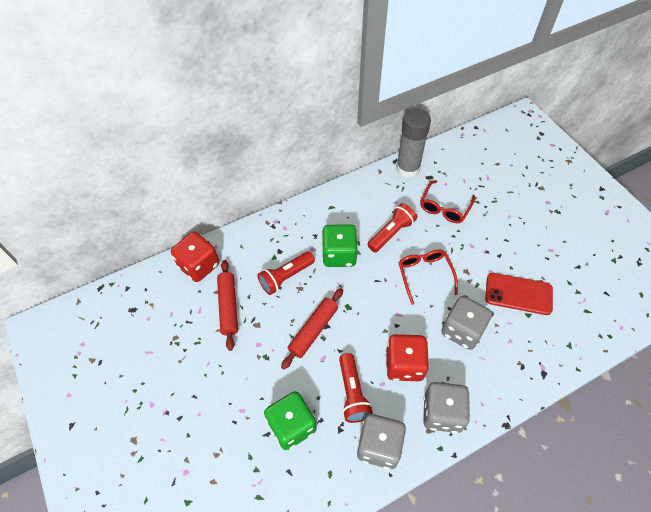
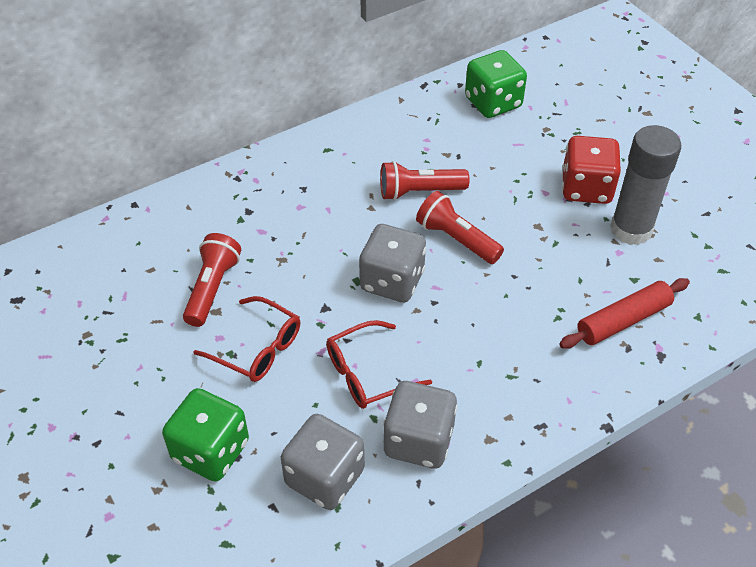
red dice: 2 -> 1
red phone: 1 -> 0
red rolling pin: 2 -> 1

